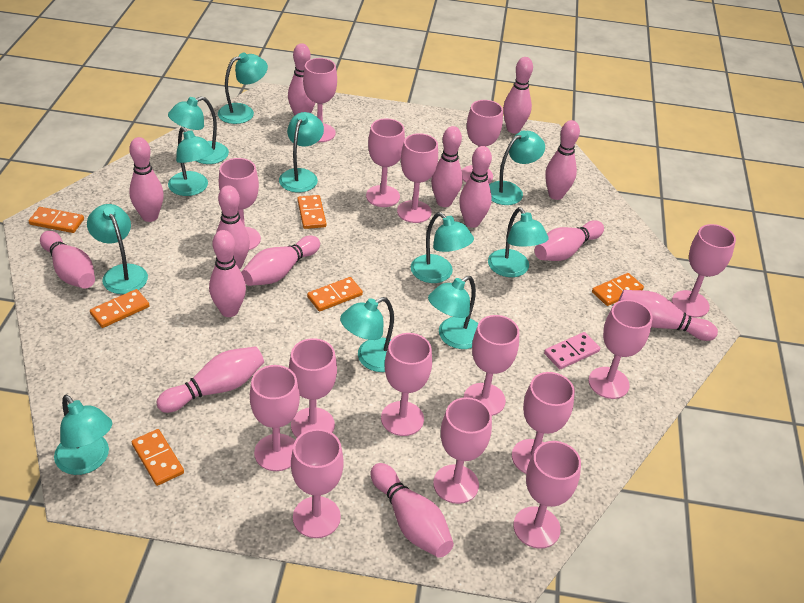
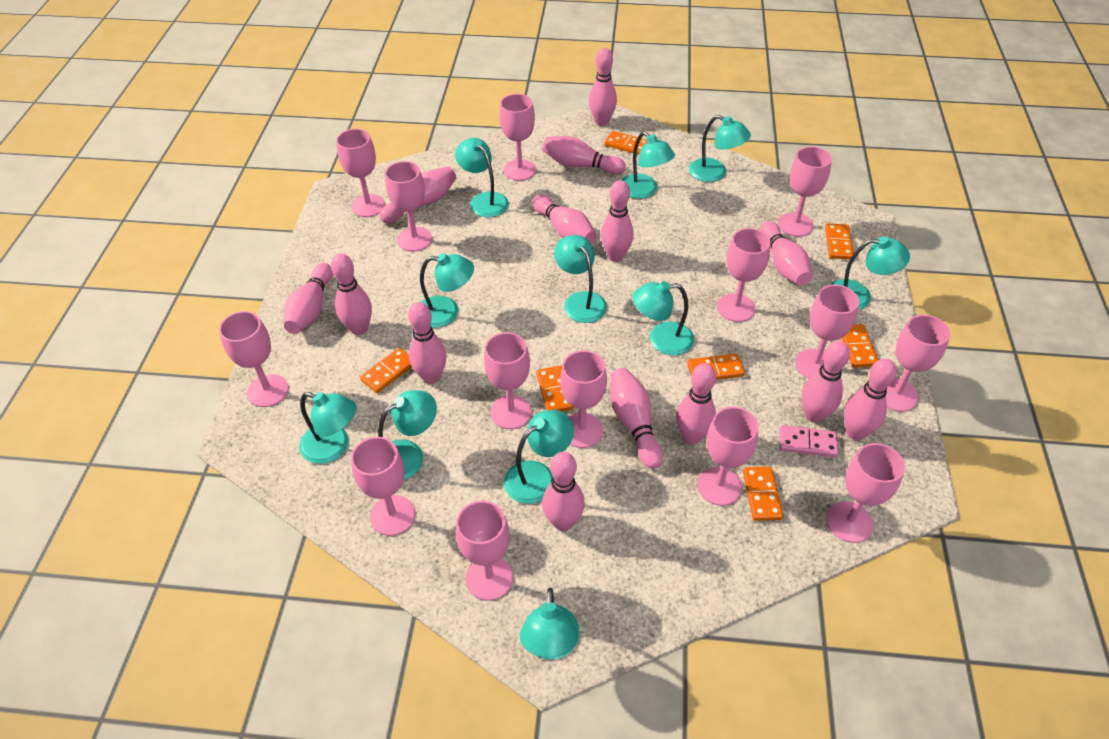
orange domino: 6 -> 7
pink goblet: 15 -> 14

